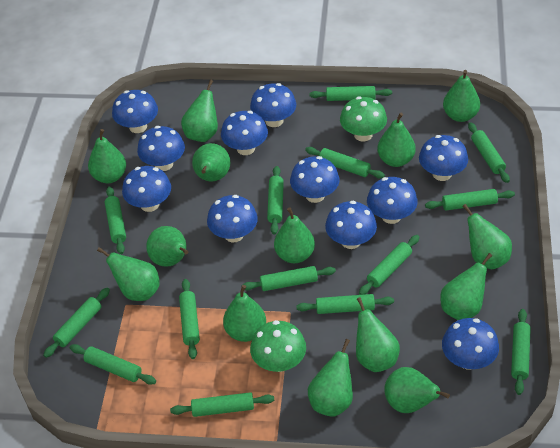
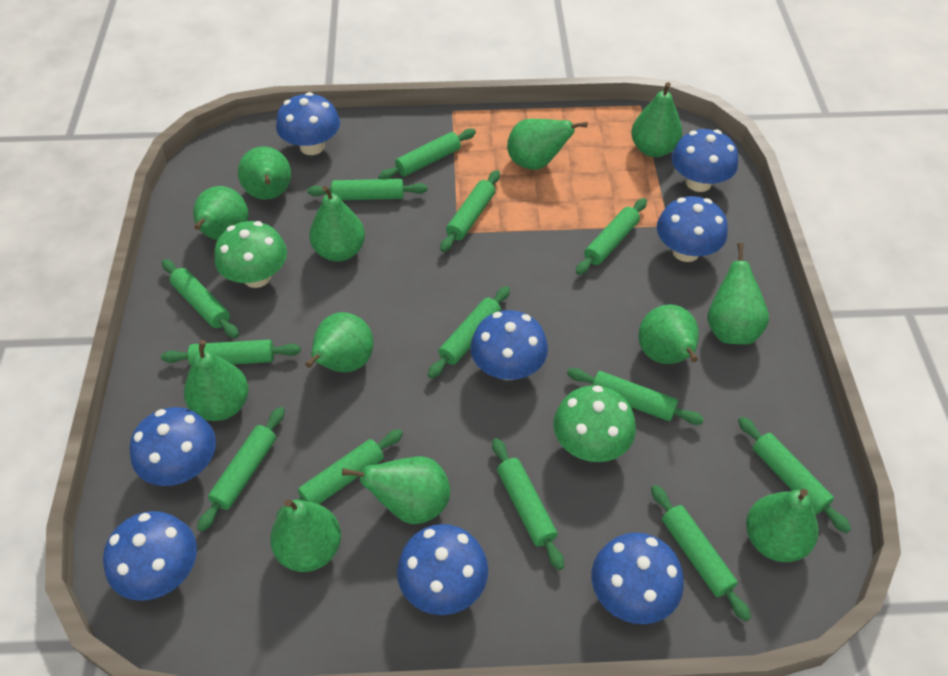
blue mushroom: 11 -> 8
green pear: 14 -> 12
green rolling pin: 14 -> 13

